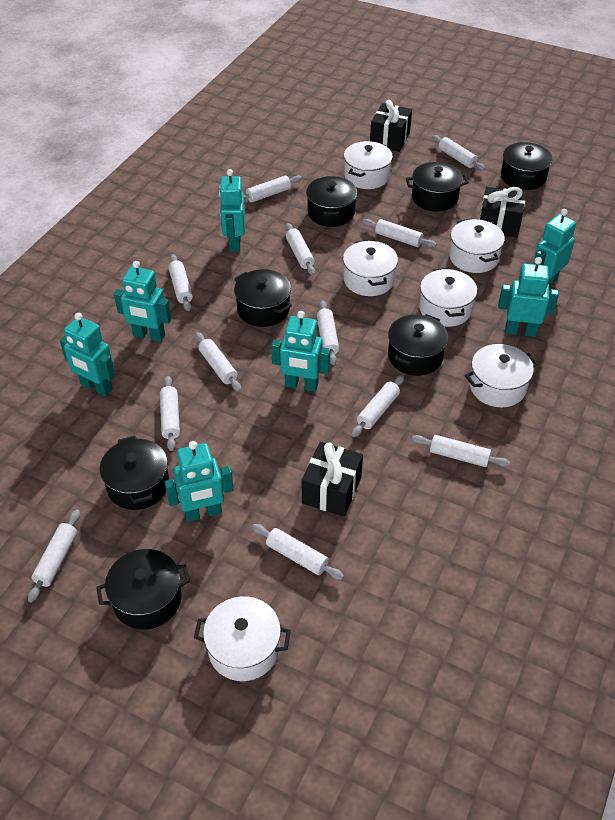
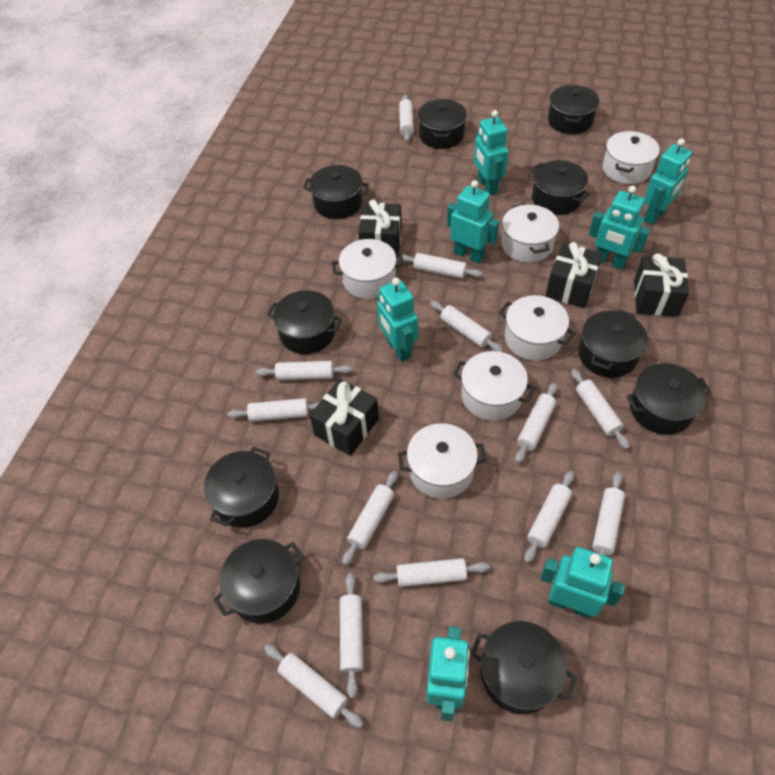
black gift: 3 -> 4
black pot: 7 -> 10
white rolling pin: 12 -> 13

